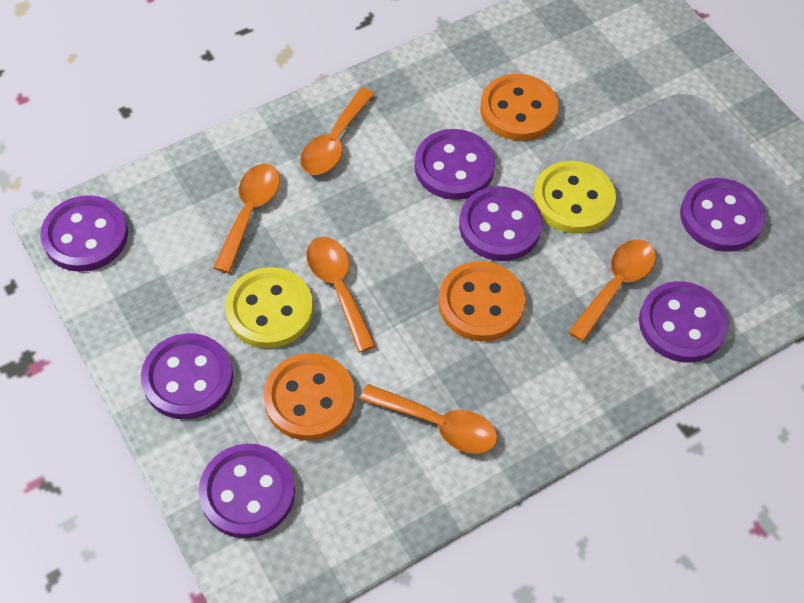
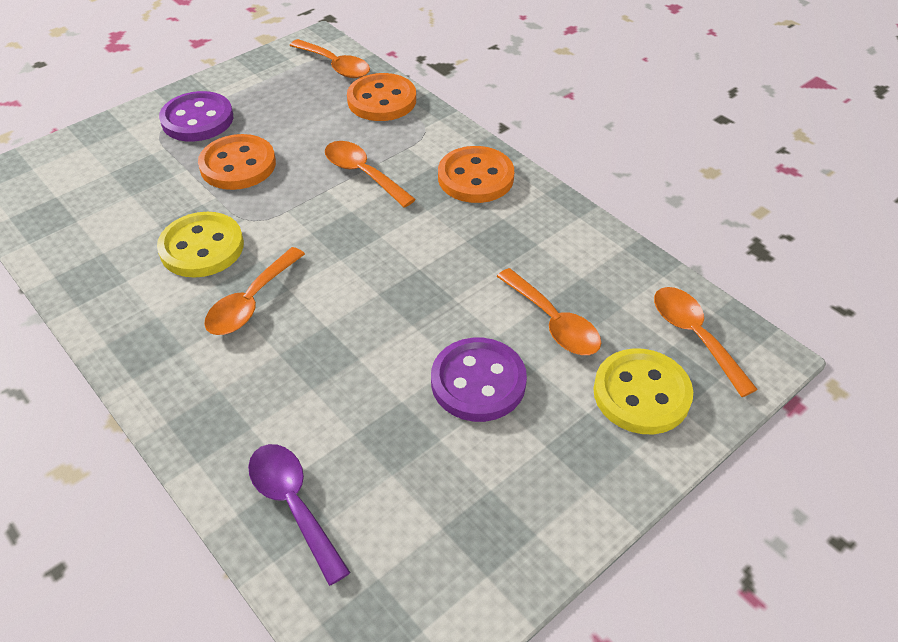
purple button: 7 -> 2
purple spoon: 0 -> 1

